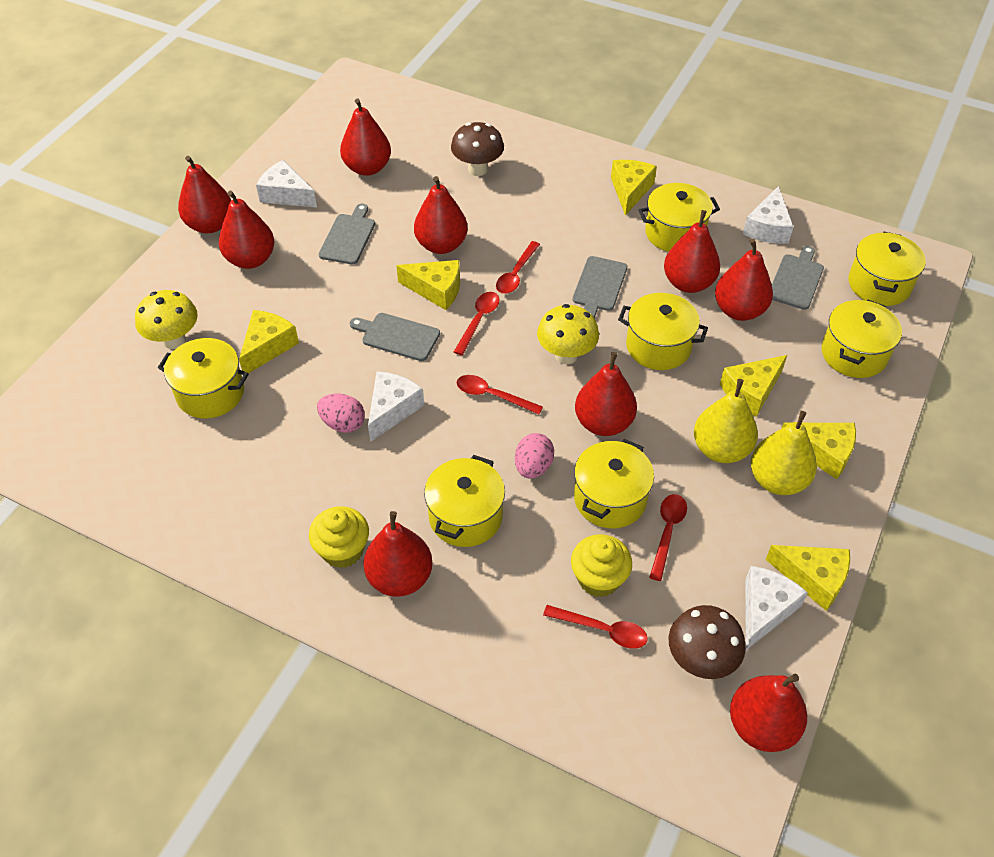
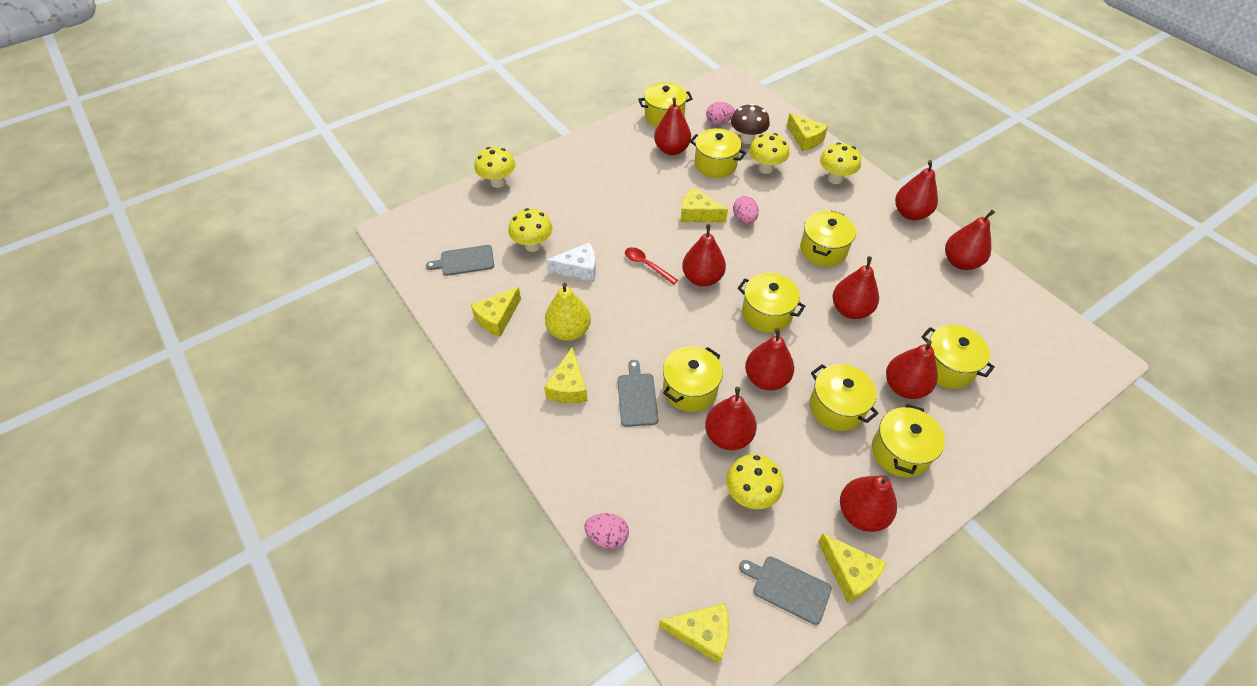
brown mushroom: 2 -> 1
grey cutting board: 4 -> 3
pink egg: 2 -> 3
red spoon: 5 -> 1
white cheese: 4 -> 1
yellow cupcake: 2 -> 0
yellow mushroom: 2 -> 5
yellow pear: 2 -> 1
yellow pot: 7 -> 8

